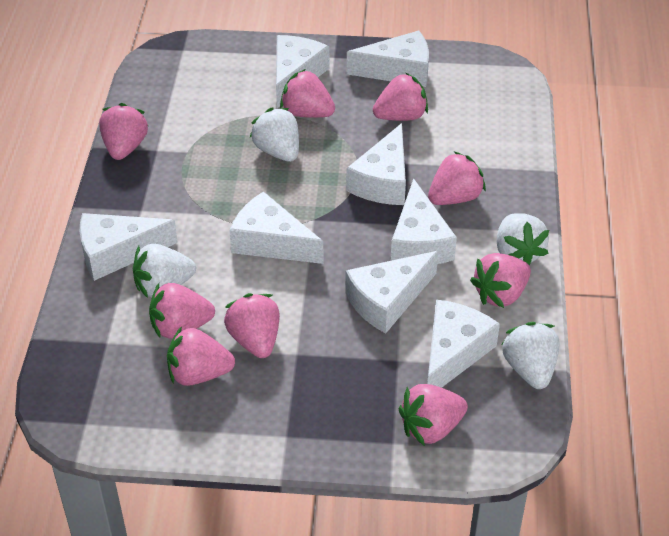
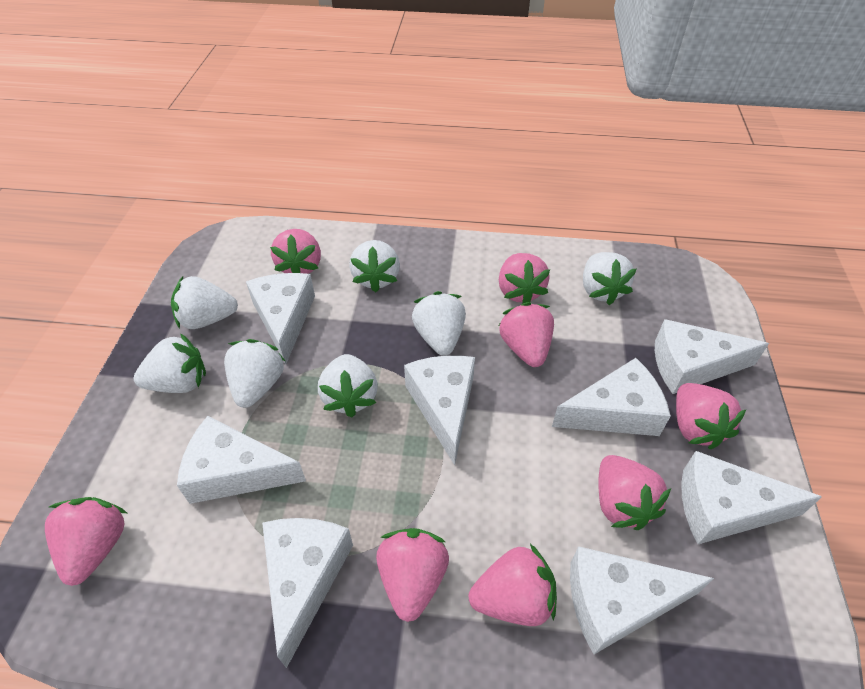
pink strawberry: 9 -> 8
white strawberry: 4 -> 7

